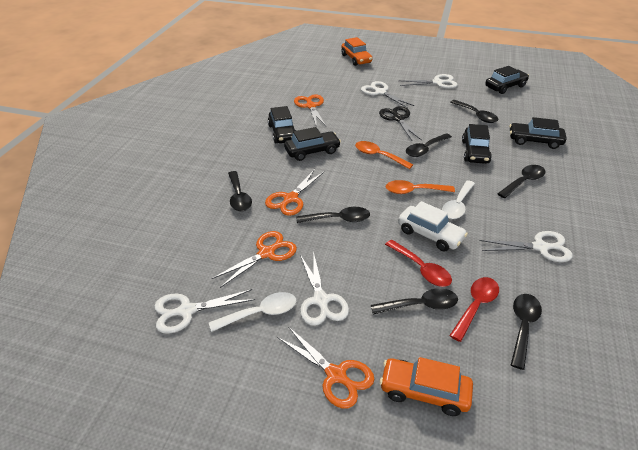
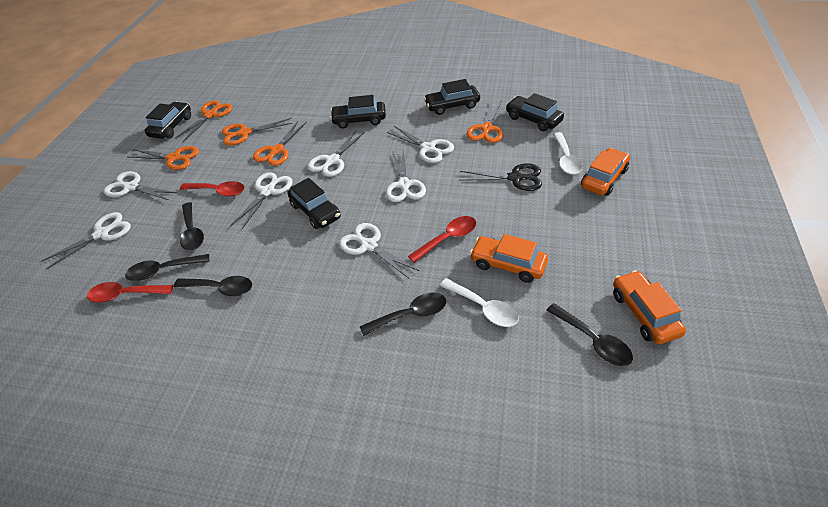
black spoon: 7 -> 5
orange car: 2 -> 3
orange scissors: 4 -> 5
orange spoon: 2 -> 0
red spoon: 2 -> 3
white car: 1 -> 0
white scissors: 5 -> 7

